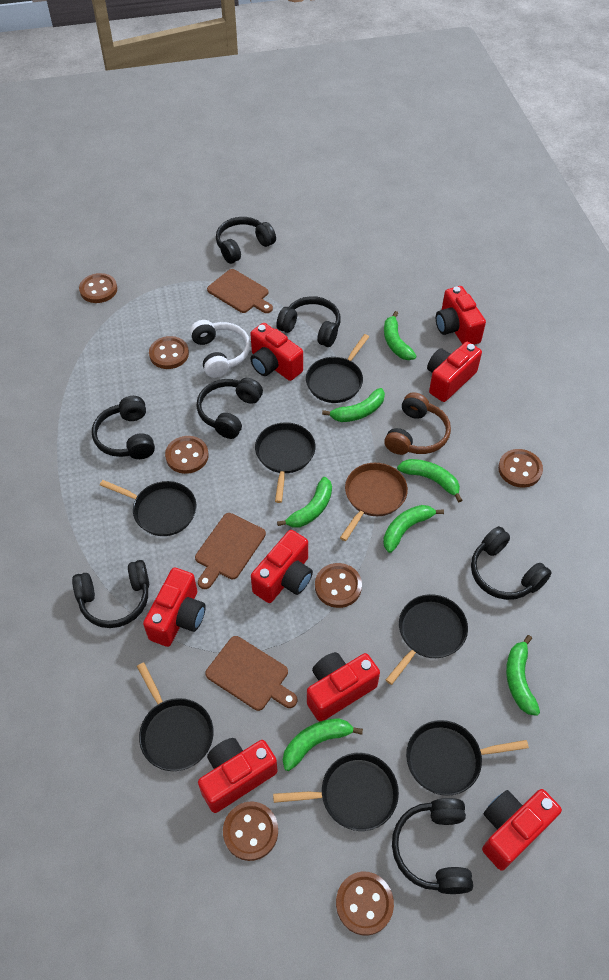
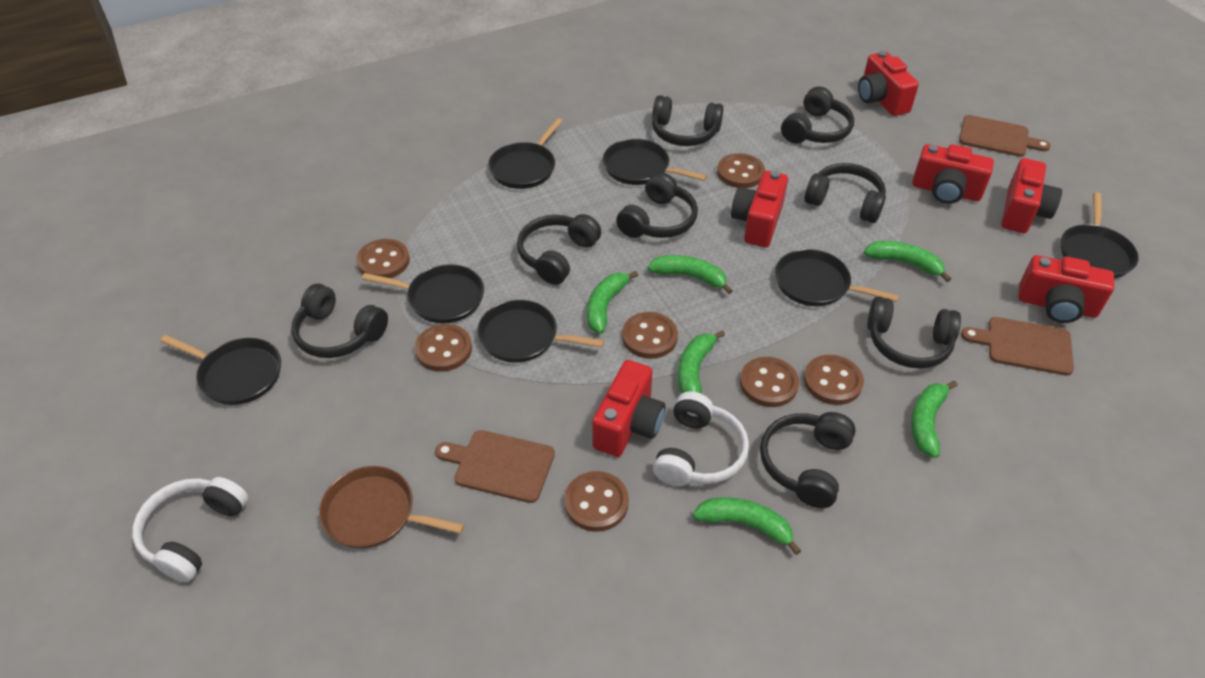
black headphones: 7 -> 8
brown headphones: 1 -> 0
green banana: 7 -> 6
red camera: 8 -> 6
white headphones: 1 -> 2

